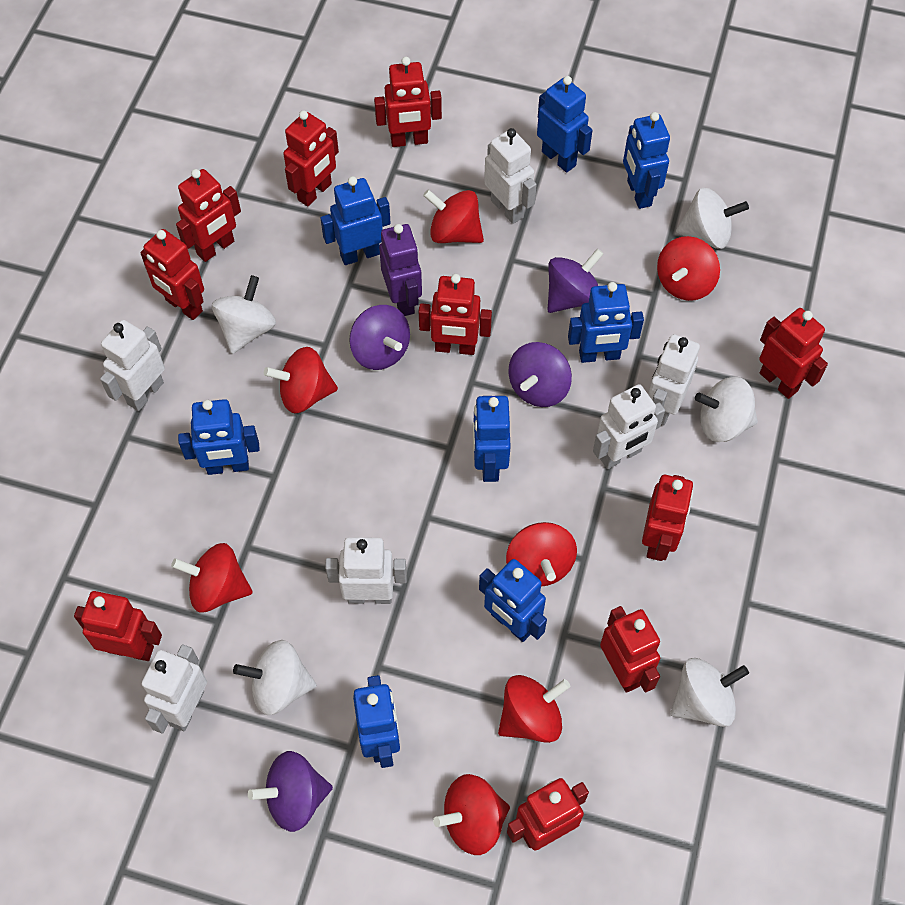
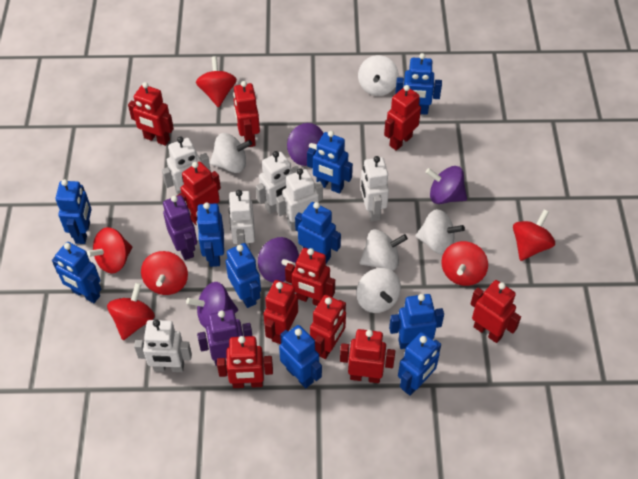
blue robot: 8 -> 10
purple robot: 1 -> 2
red spinning top: 7 -> 6

